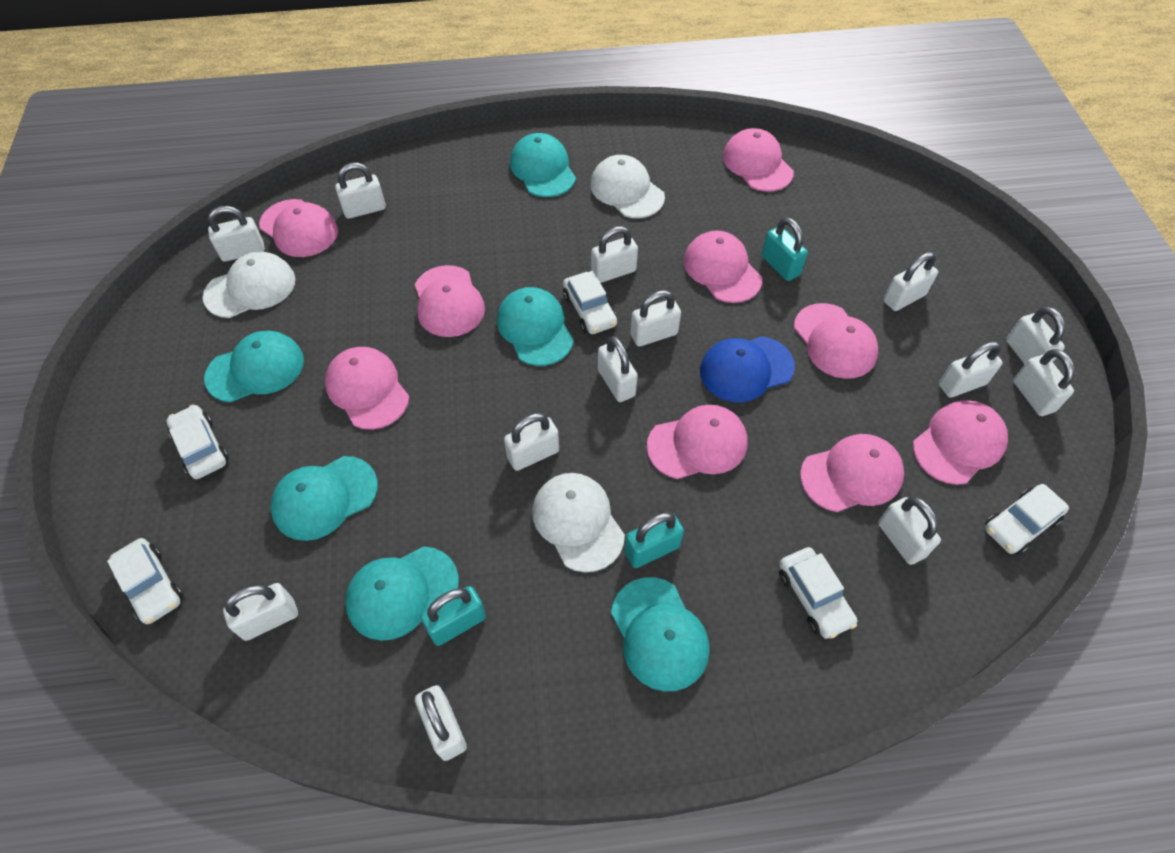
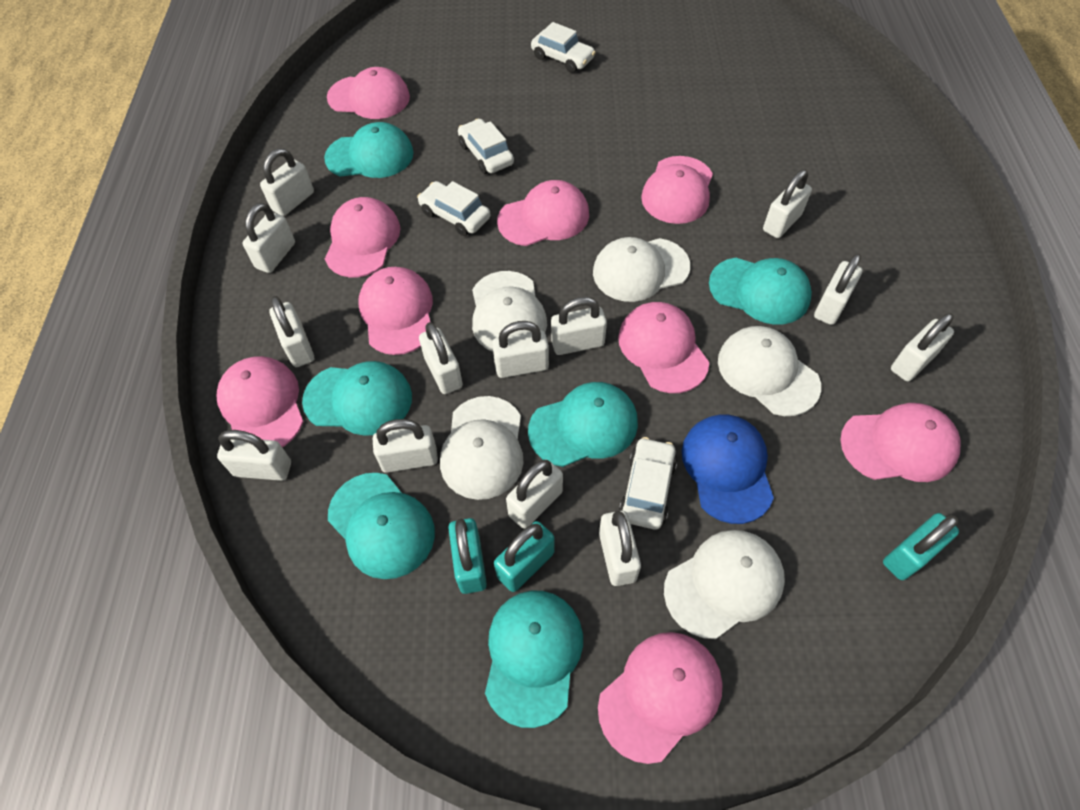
white cap: 3 -> 5
white car: 5 -> 4

